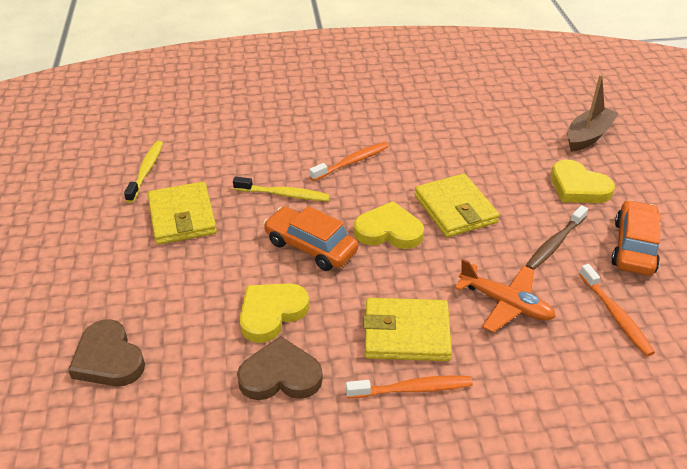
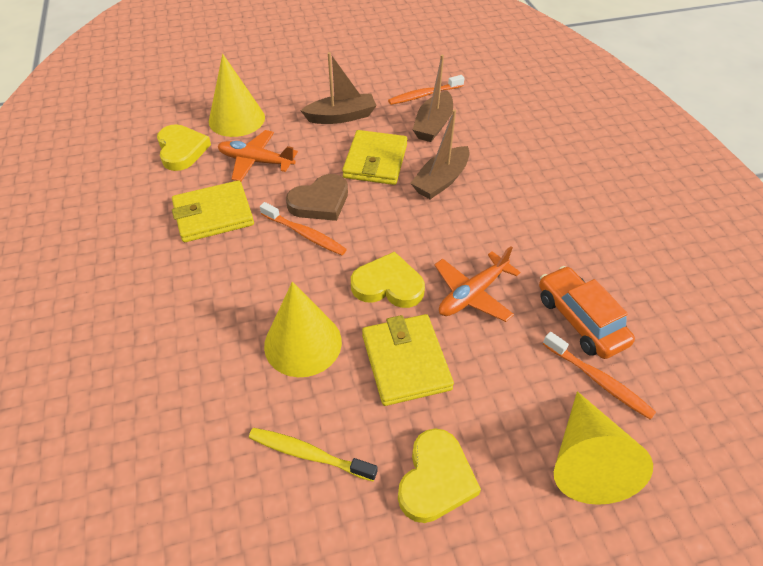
brown boat: 1 -> 3
brown heart: 2 -> 1
brown toothbrush: 1 -> 0
orange car: 2 -> 1
orange plane: 1 -> 2
yellow cone: 0 -> 3
yellow toothbrush: 2 -> 1

